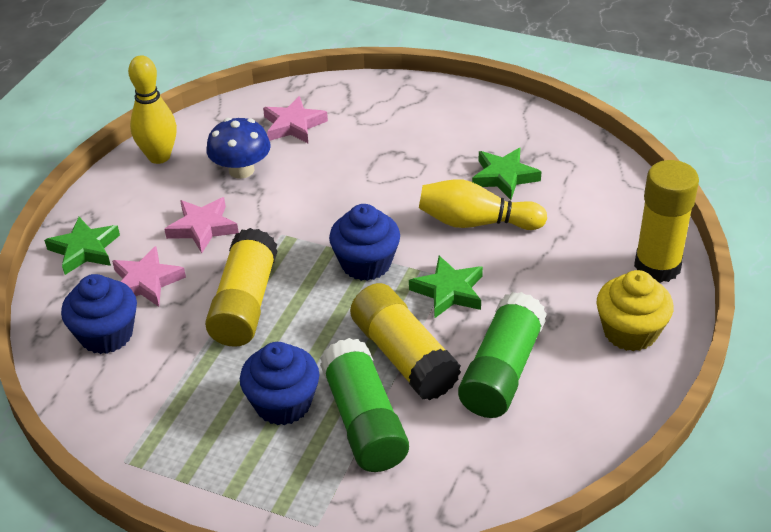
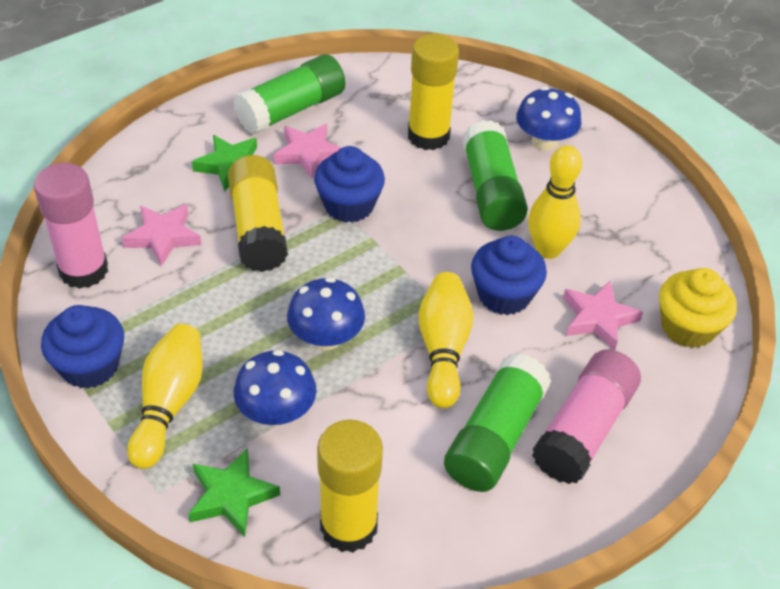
blue mushroom: 1 -> 3
green glue stick: 2 -> 3
green star: 3 -> 2
pink glue stick: 0 -> 2
yellow bowling pin: 2 -> 3

